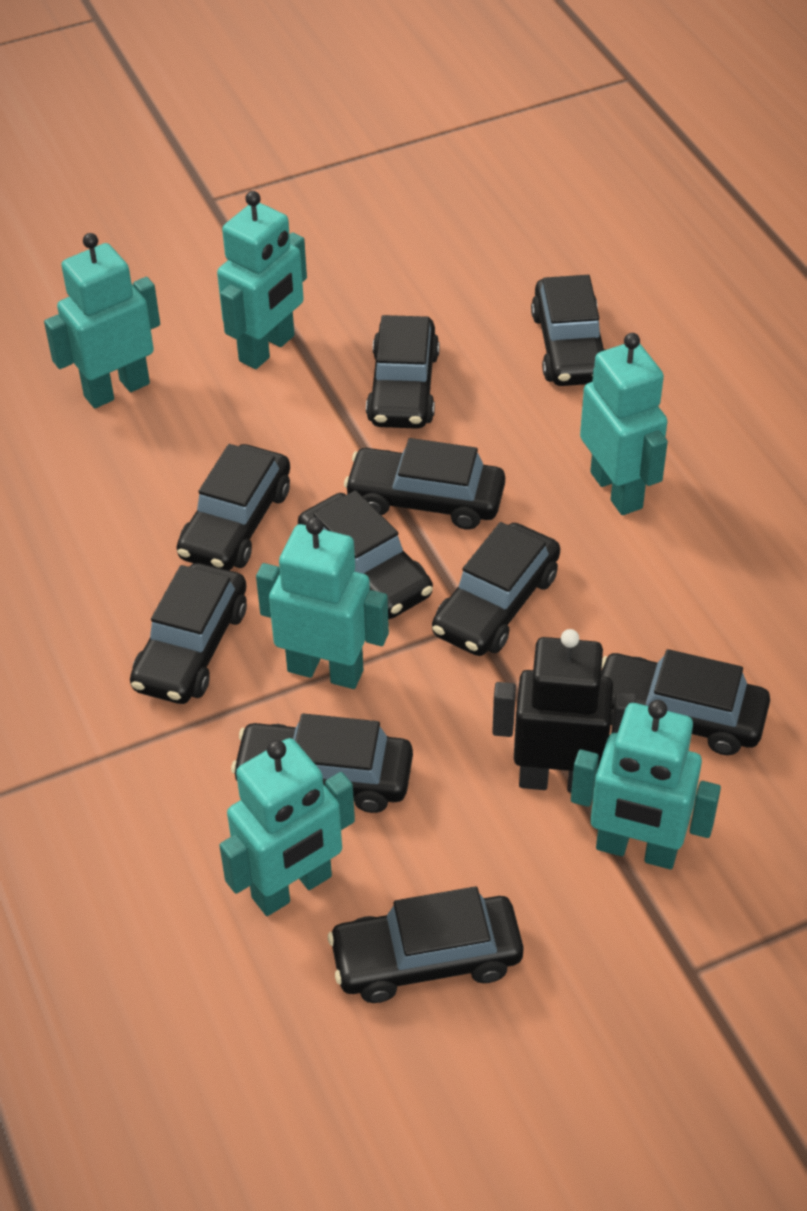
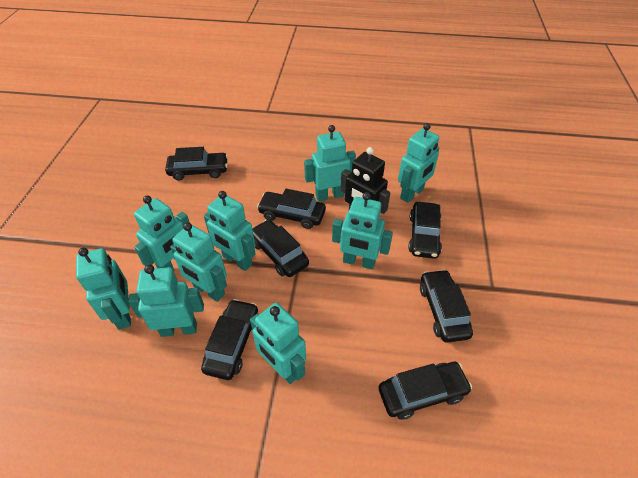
black car: 10 -> 7
turquoise robot: 6 -> 9

